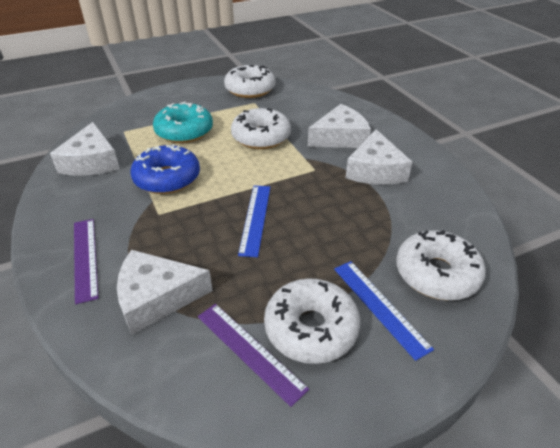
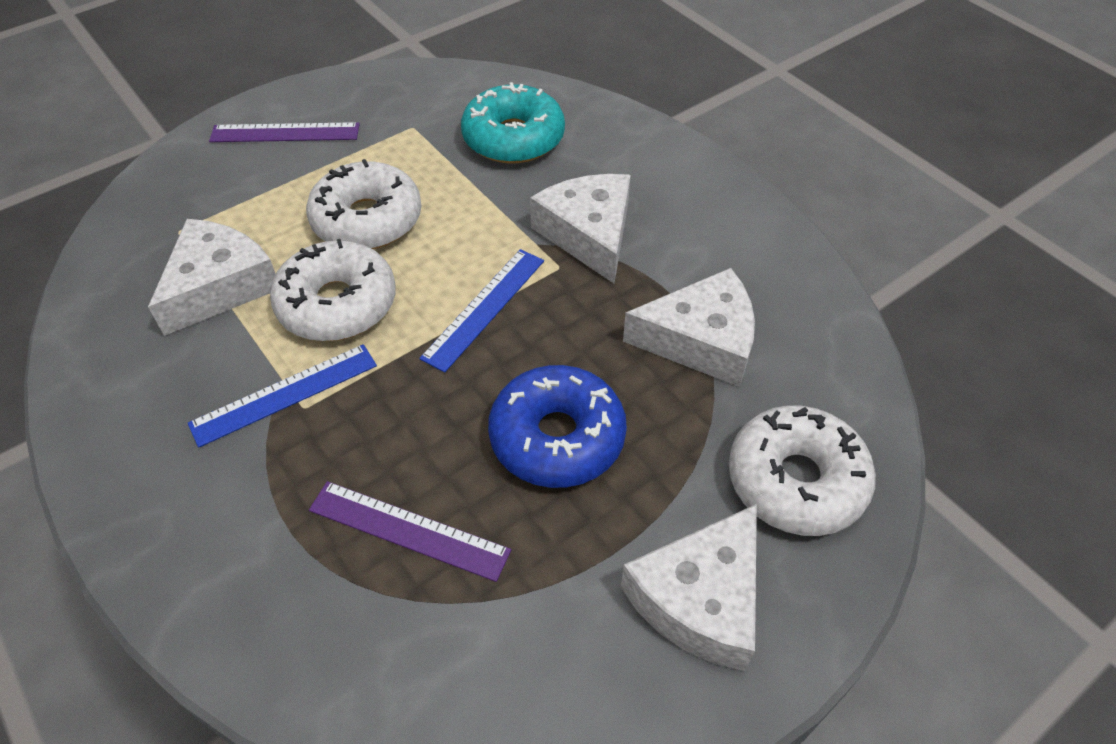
white donut: 4 -> 3

